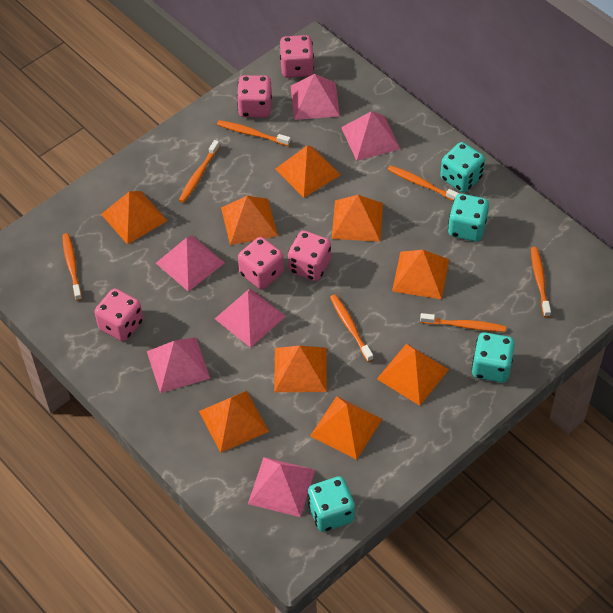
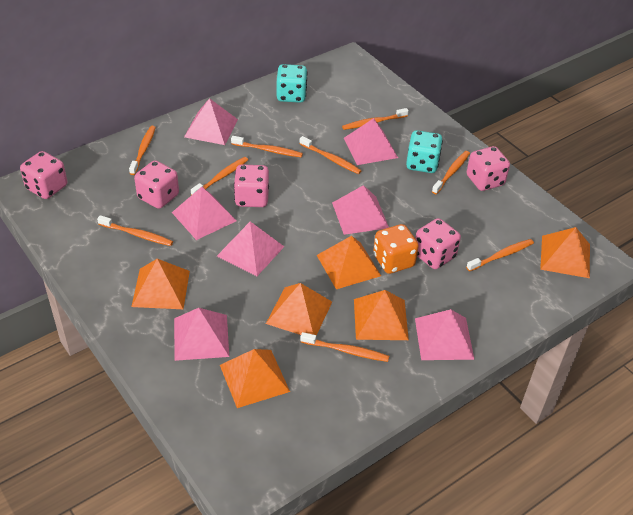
orange dice: 0 -> 1
orange pyramid: 9 -> 6
orange toothbrush: 7 -> 9
pink pyramid: 6 -> 7
turquoise dice: 4 -> 2

